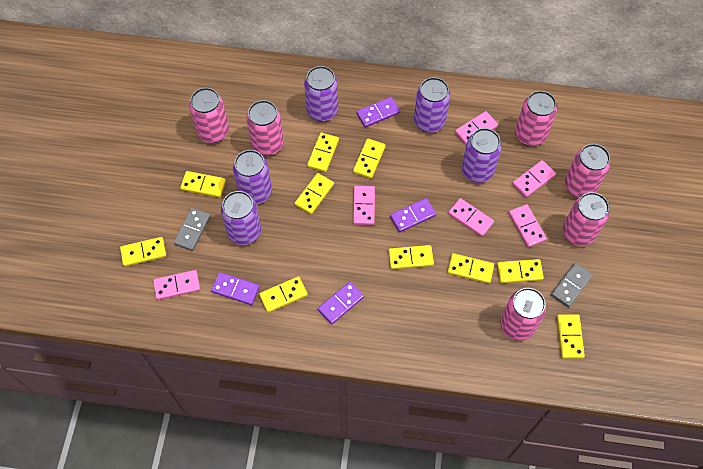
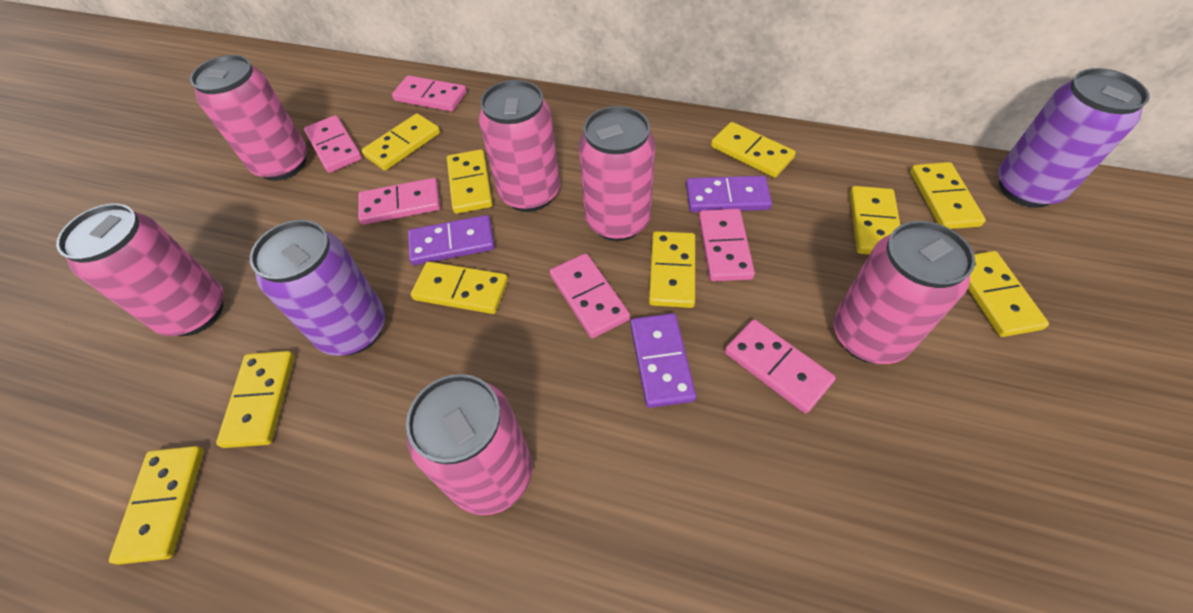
grey domino: 2 -> 0
purple can: 5 -> 2
purple domino: 4 -> 3

